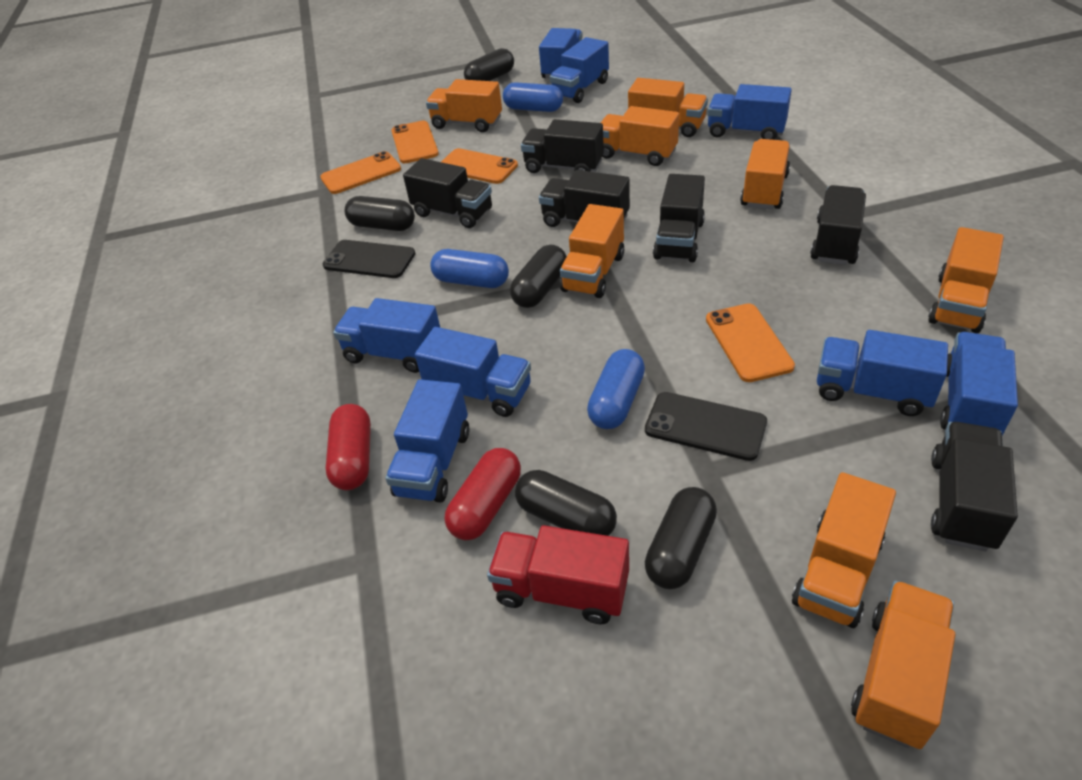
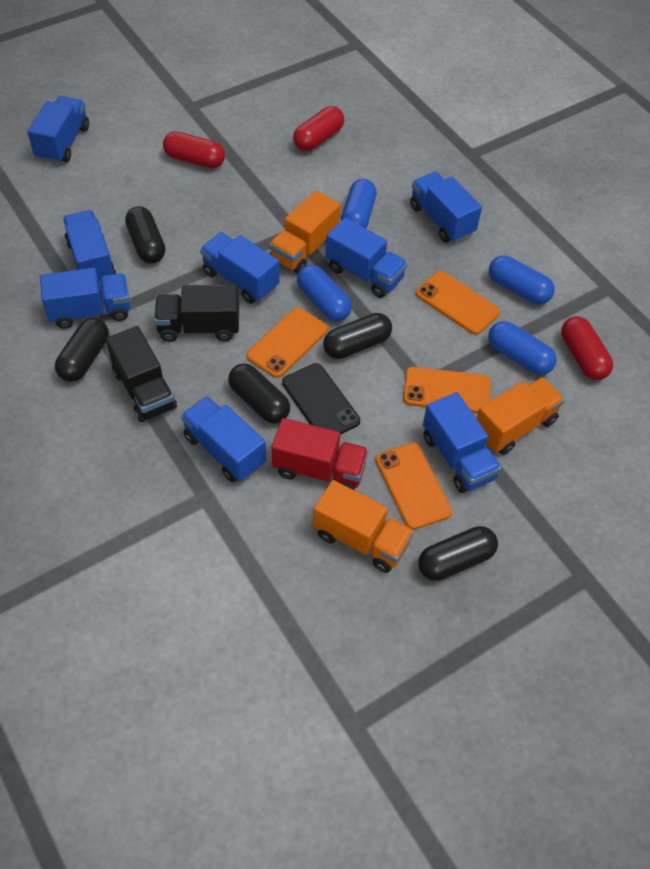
black phone: 2 -> 1
black truck: 6 -> 2
blue capsule: 3 -> 4
orange truck: 8 -> 3
red capsule: 2 -> 3

